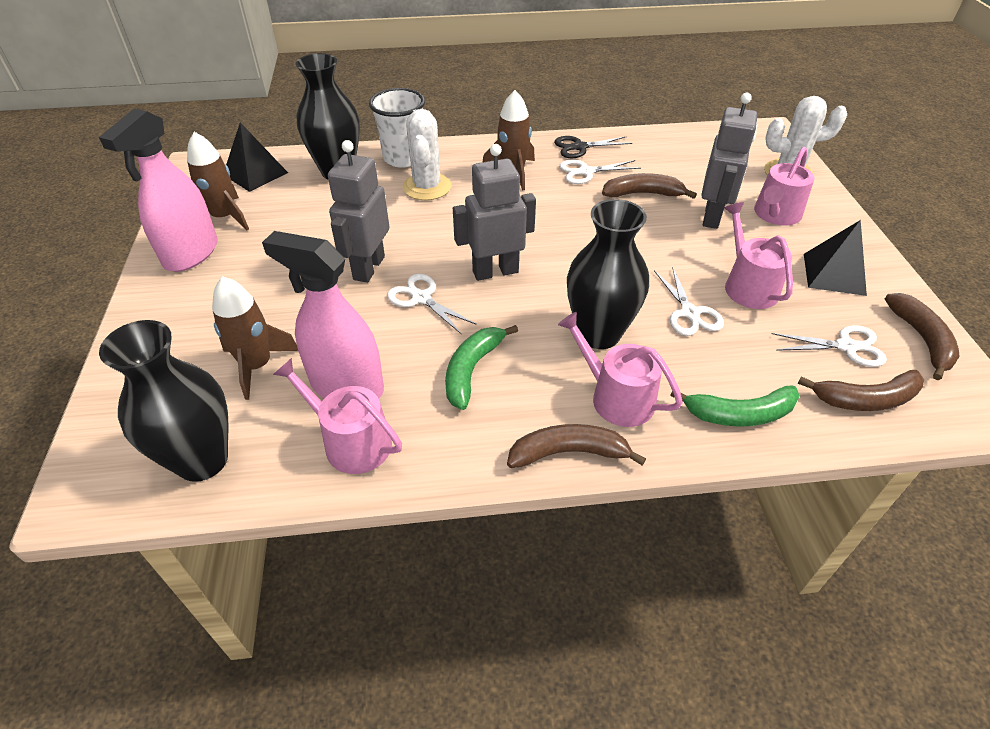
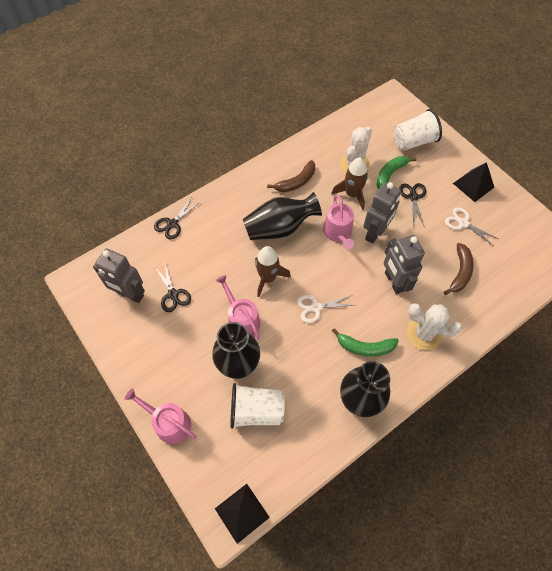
black scissors: 1 -> 3
brown banana: 4 -> 2
brown rocket: 3 -> 2
pink spray bottle: 2 -> 0
pink watering can: 4 -> 3
white cup: 1 -> 2
white scissors: 4 -> 2

